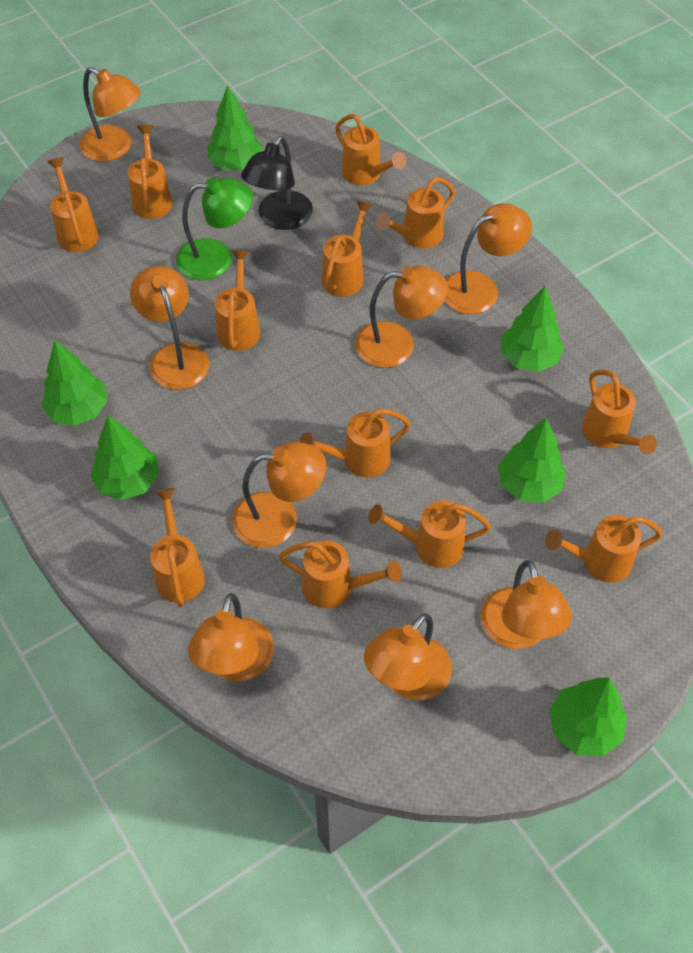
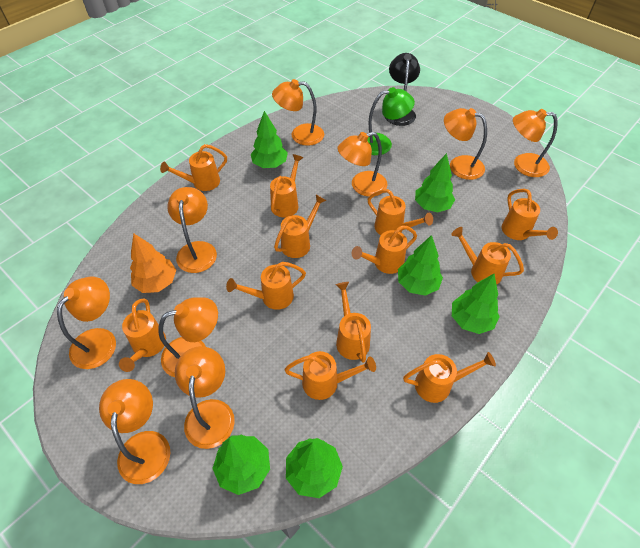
orange lamp: 8 -> 9
orange tree: 0 -> 1

